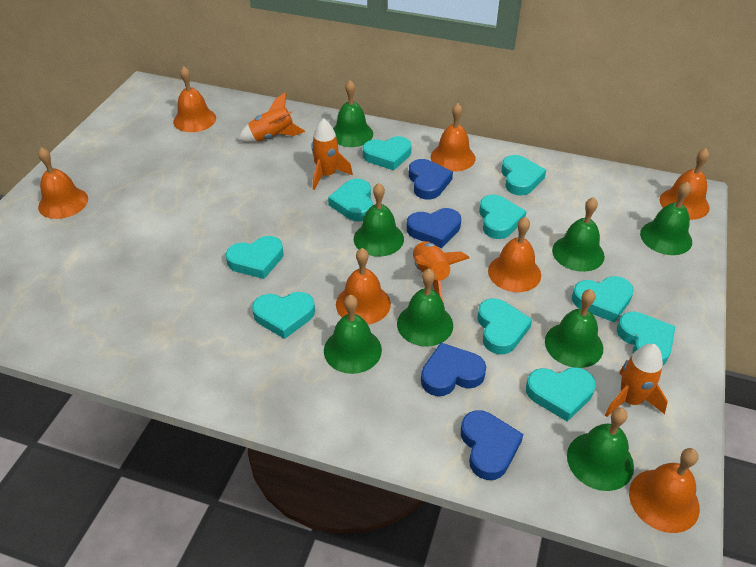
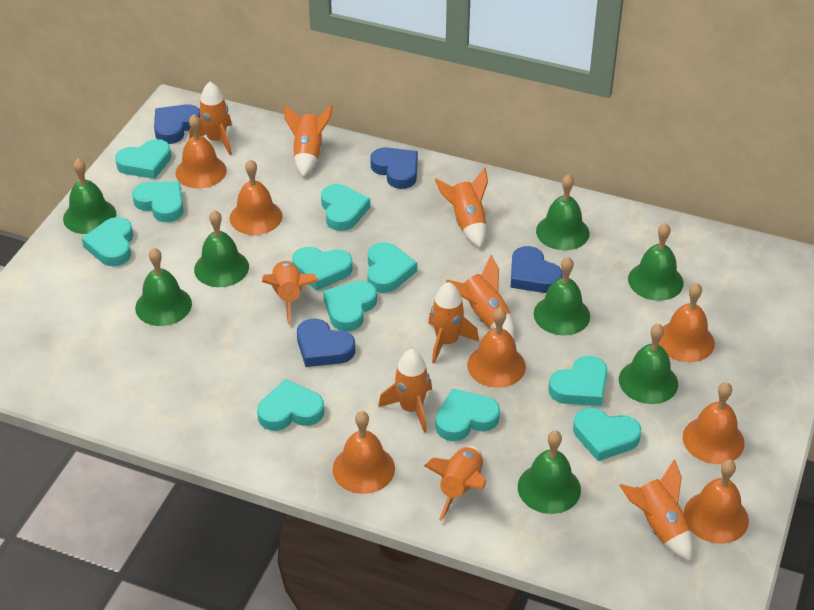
orange rocket: 4 -> 9
turquoise heart: 10 -> 11

